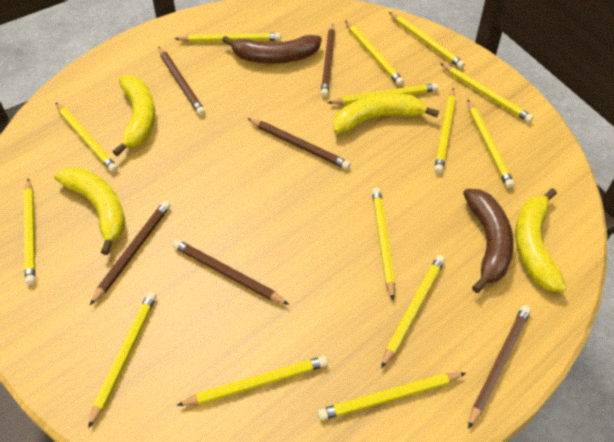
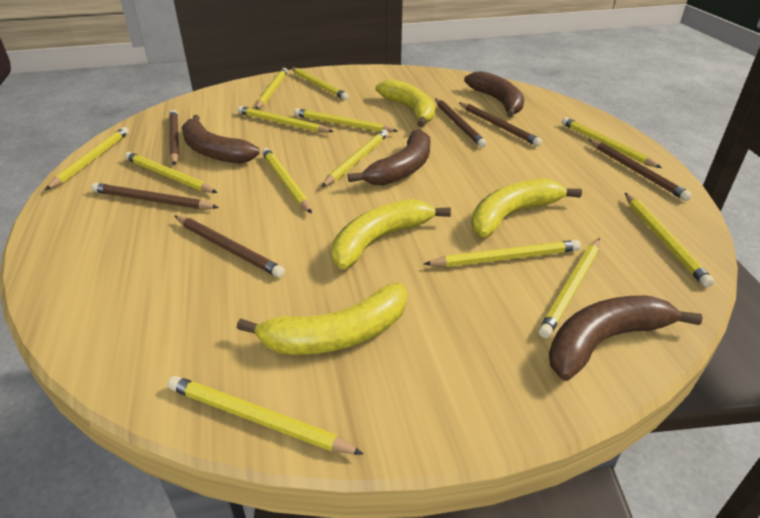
brown banana: 2 -> 4
yellow pencil: 14 -> 13

